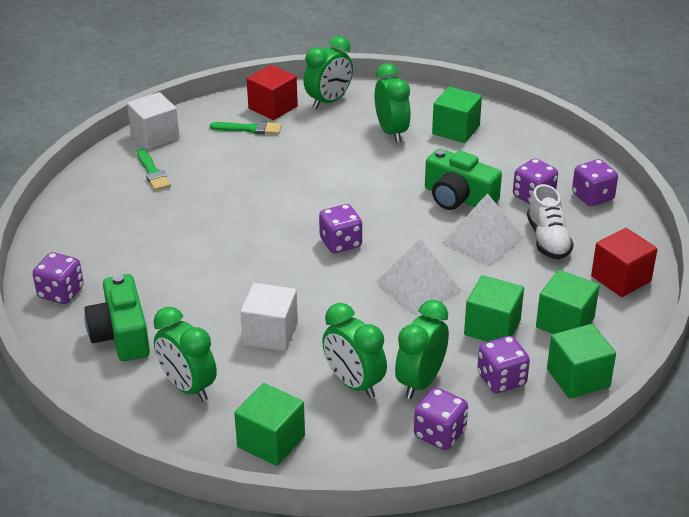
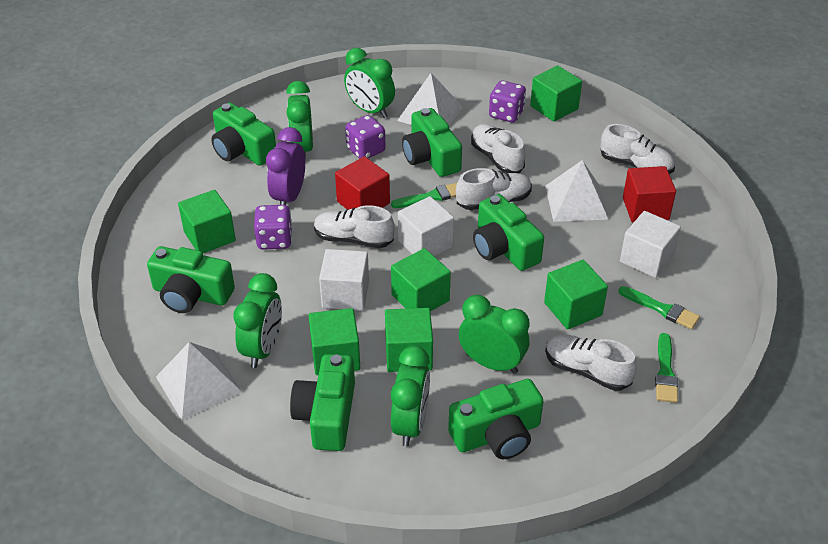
green brush: 2 -> 3
green camera: 2 -> 6
green cube: 5 -> 6
purple clock: 0 -> 1
purple dice: 6 -> 3
white cube: 2 -> 3
white pyramid: 2 -> 3
white shoe: 1 -> 5

